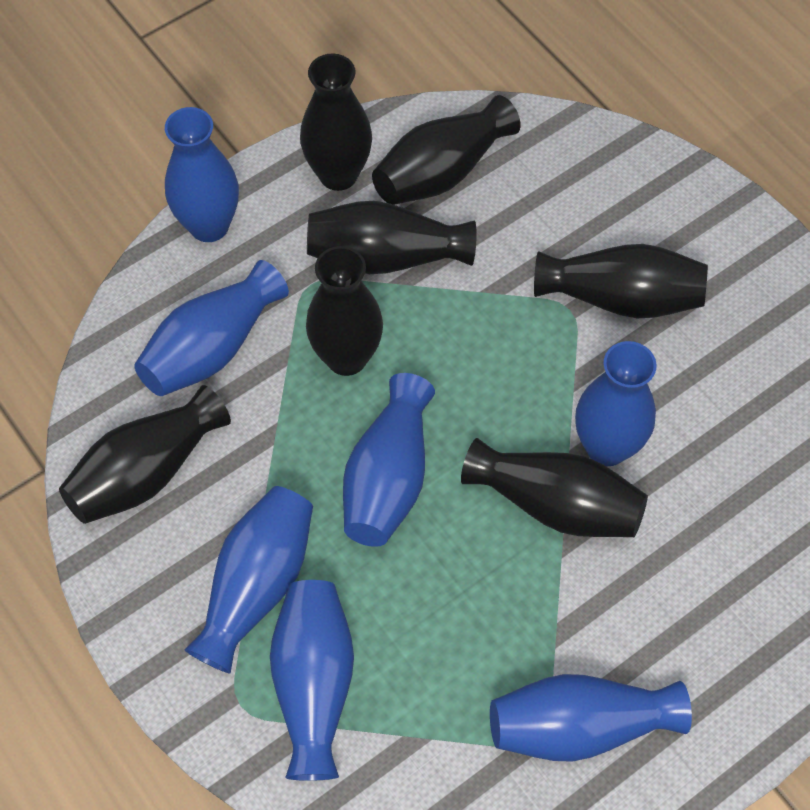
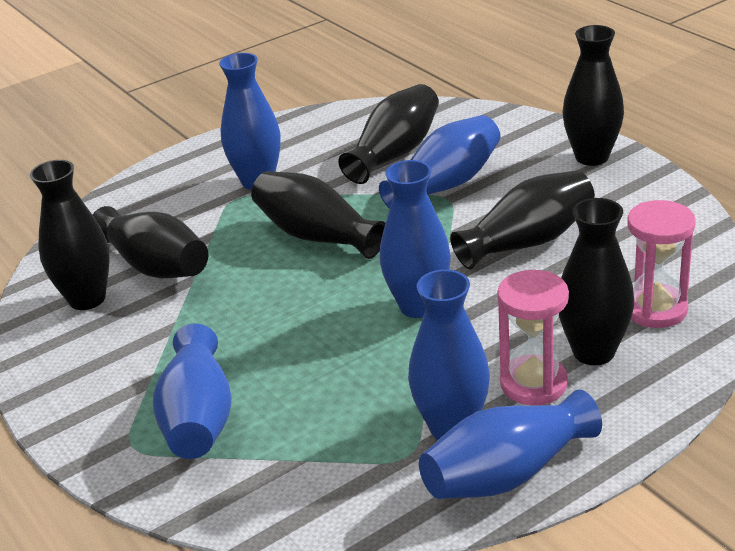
blue vase: 7 -> 6
pink hourglass: 0 -> 2

